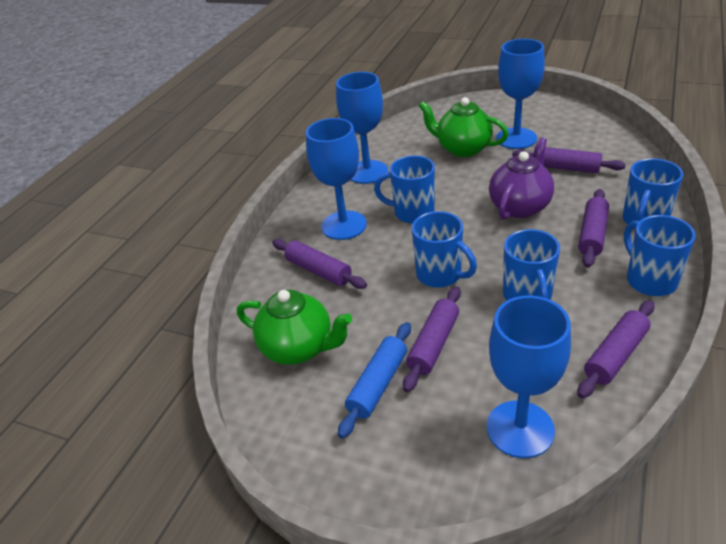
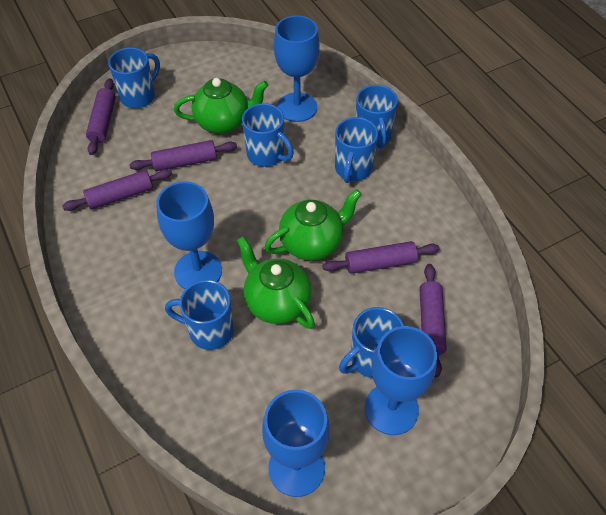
blue mug: 5 -> 6
blue rolling pin: 1 -> 0
green teapot: 2 -> 3
purple teapot: 1 -> 0

